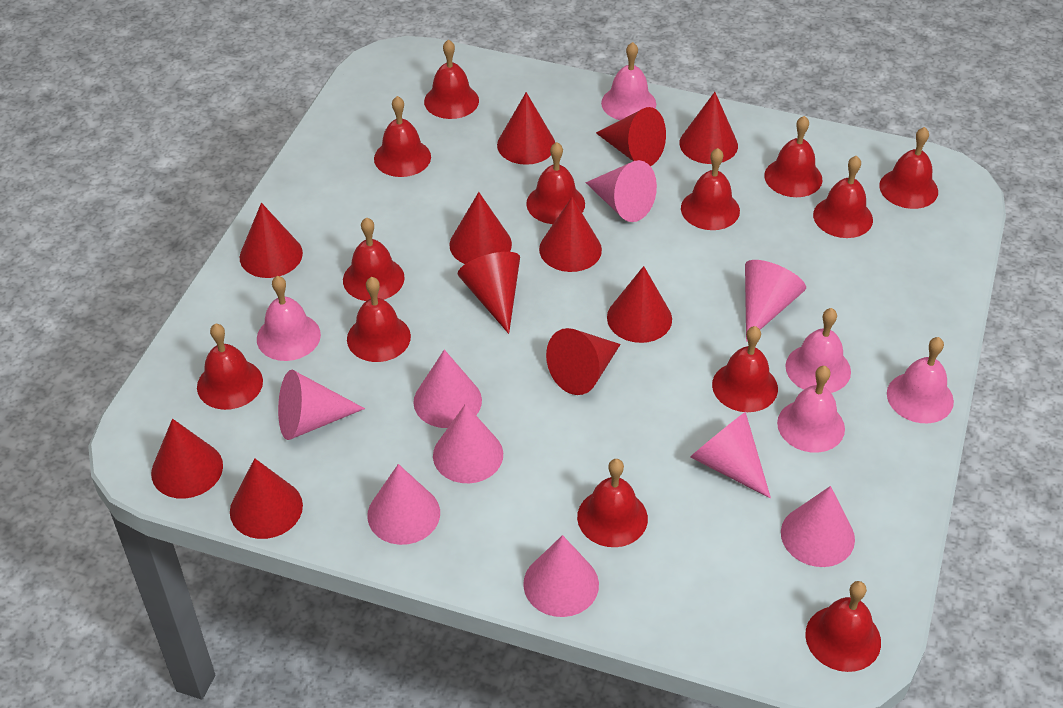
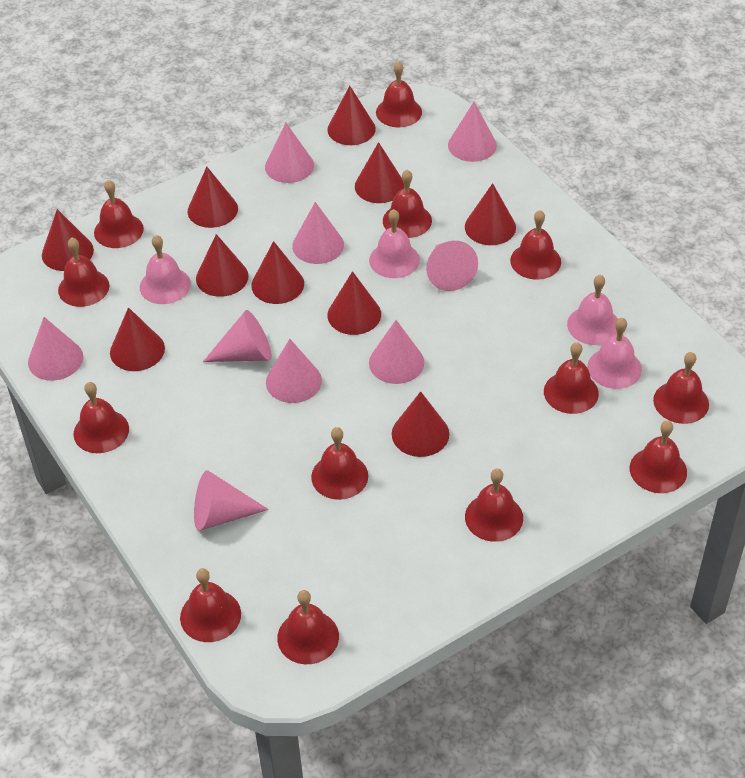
pink bell: 5 -> 4
red cone: 11 -> 10

